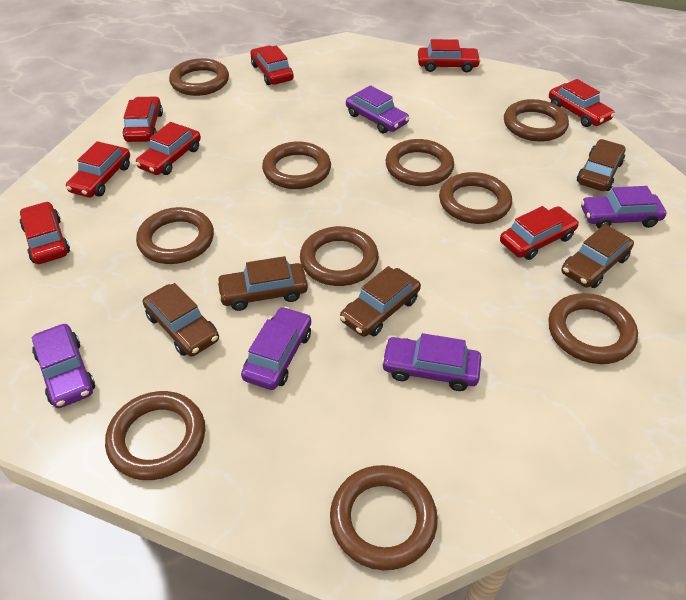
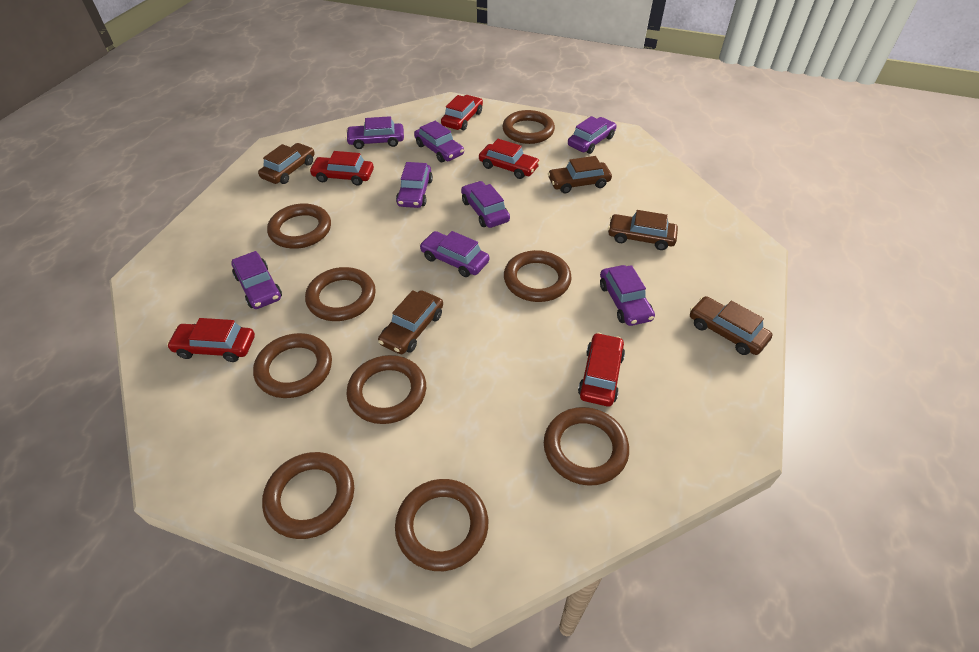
brown ring: 10 -> 9
purple car: 5 -> 8
red car: 8 -> 5

